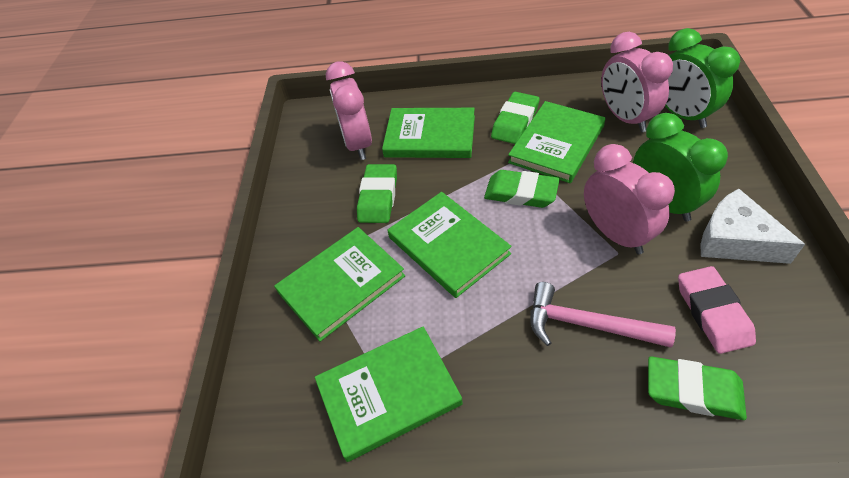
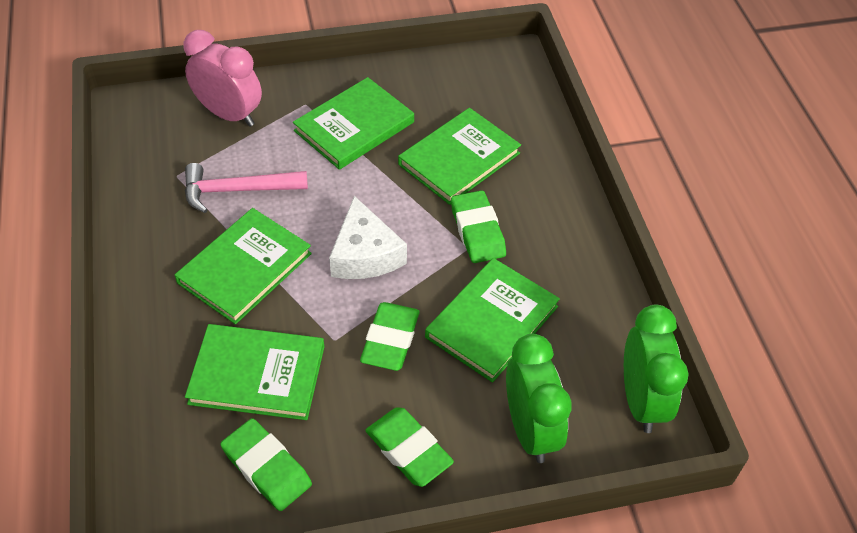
pink clock: 3 -> 1
pink eraser: 1 -> 0

